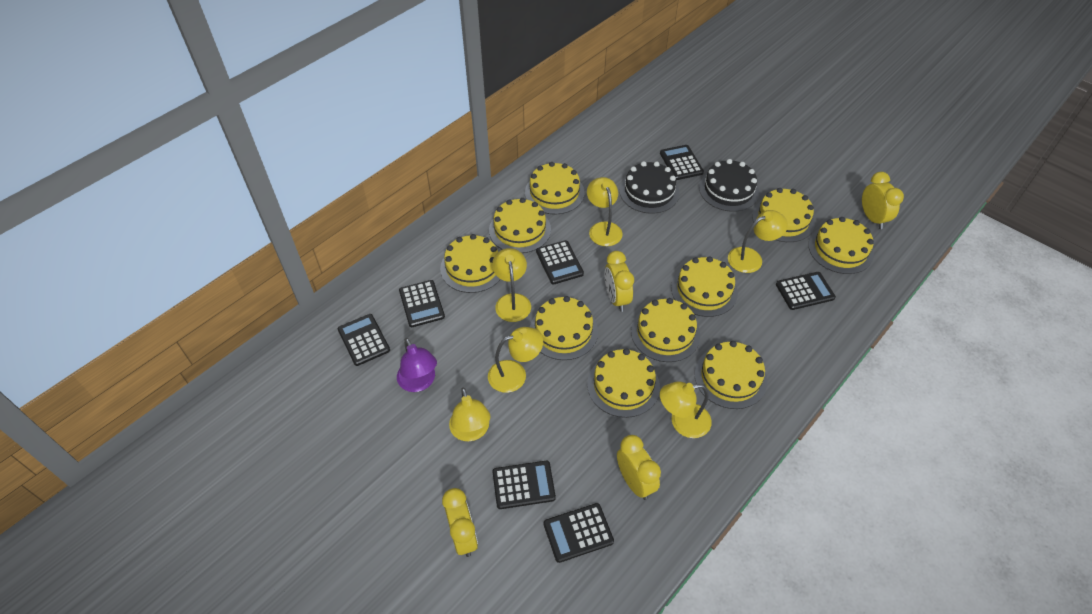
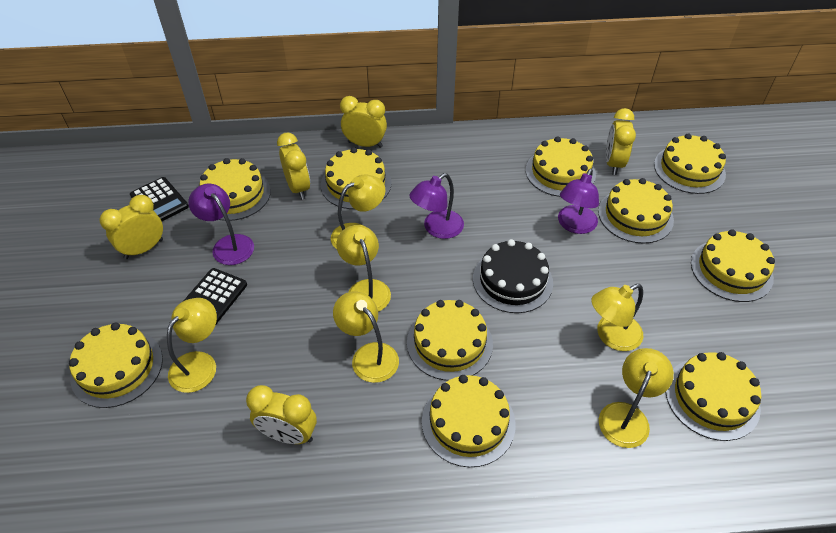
black cake: 2 -> 1
black calculator: 7 -> 2
purple lamp: 1 -> 3
yellow clock: 4 -> 5

